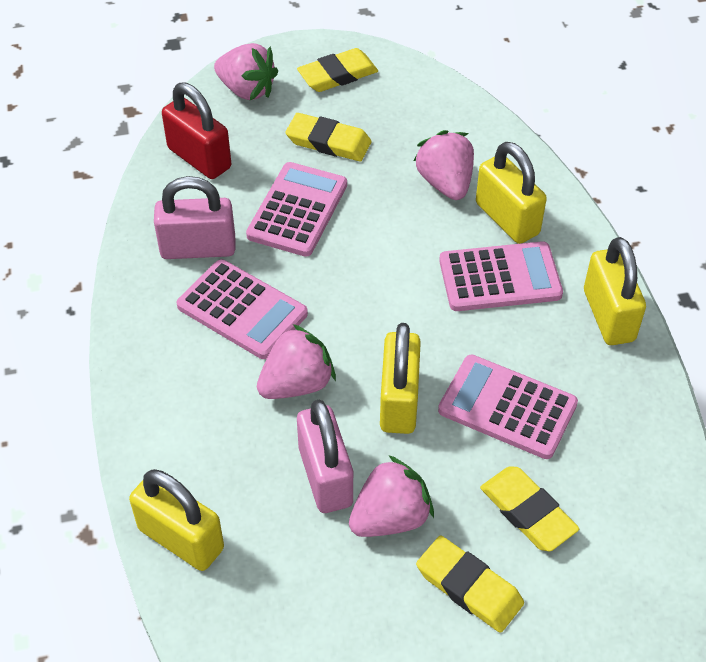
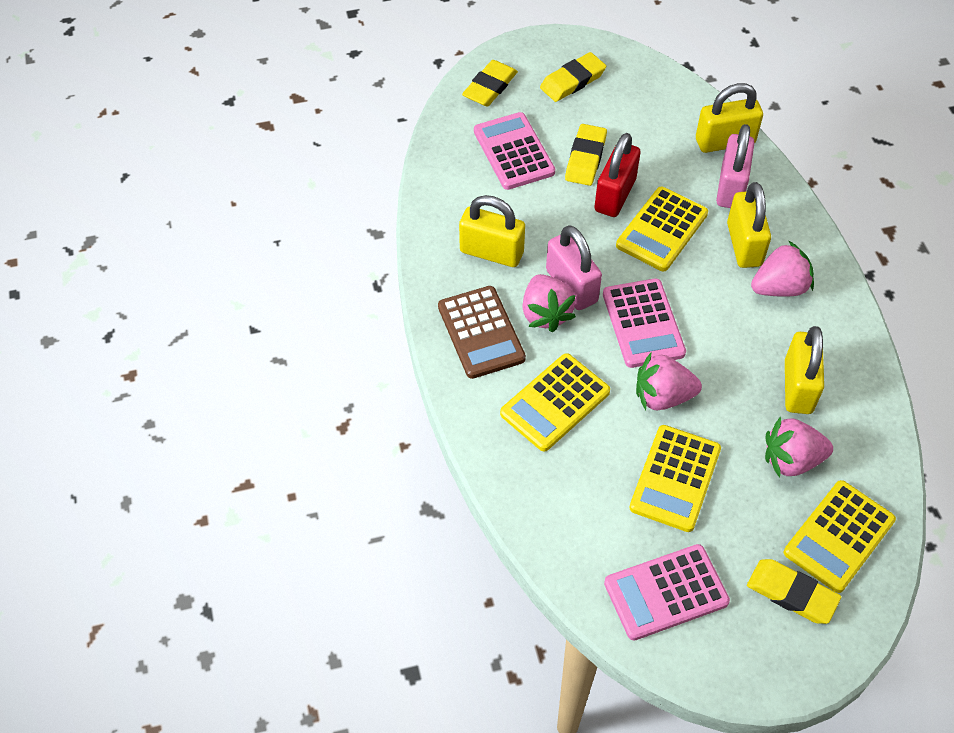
brown calculator: 0 -> 1
pink calculator: 4 -> 3
yellow calculator: 0 -> 4

